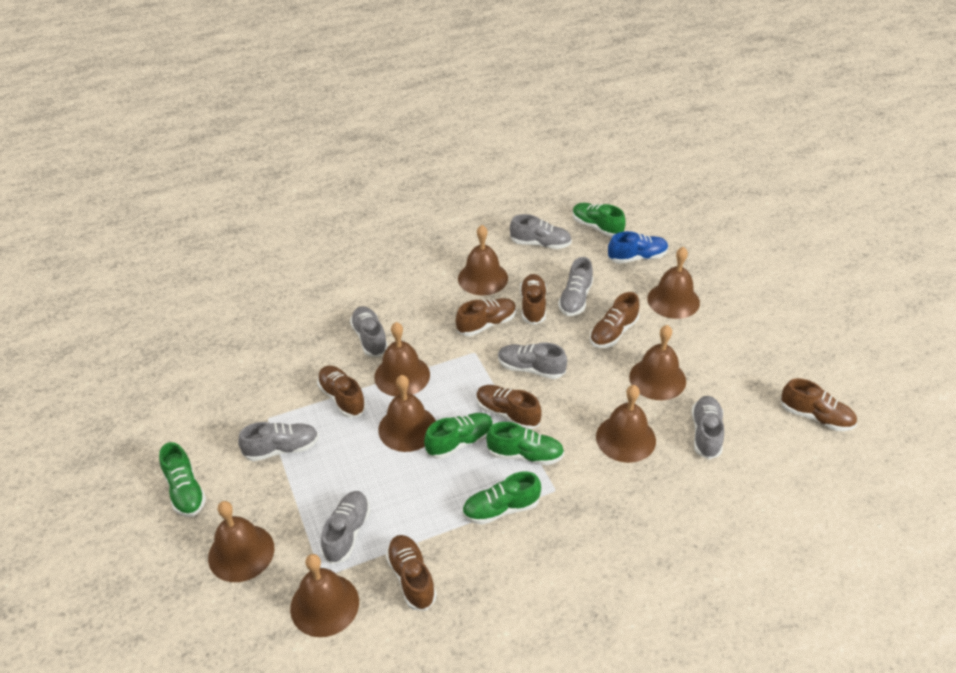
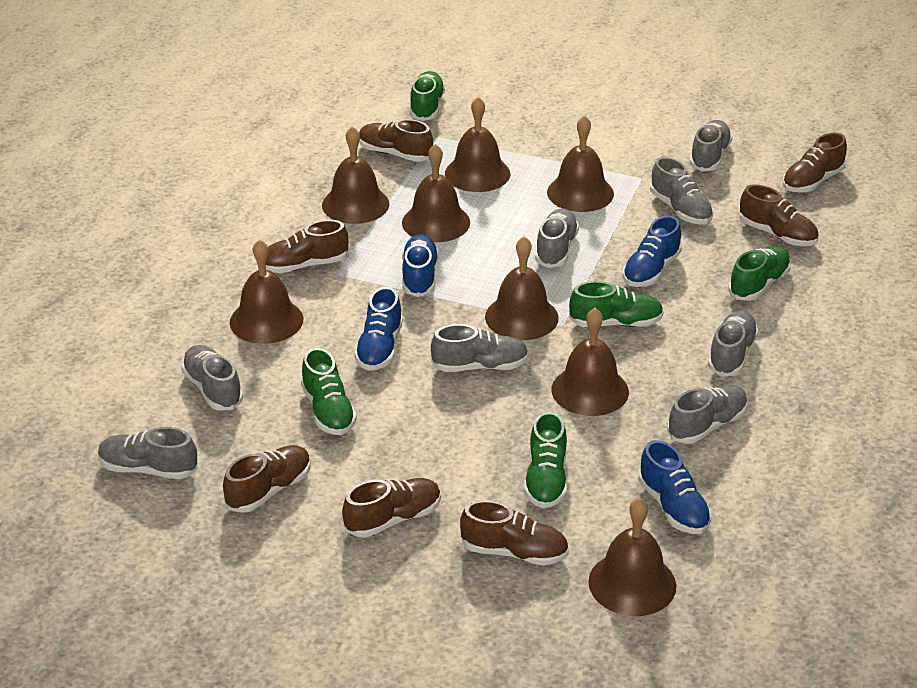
blue shoe: 1 -> 4
grey shoe: 7 -> 8

